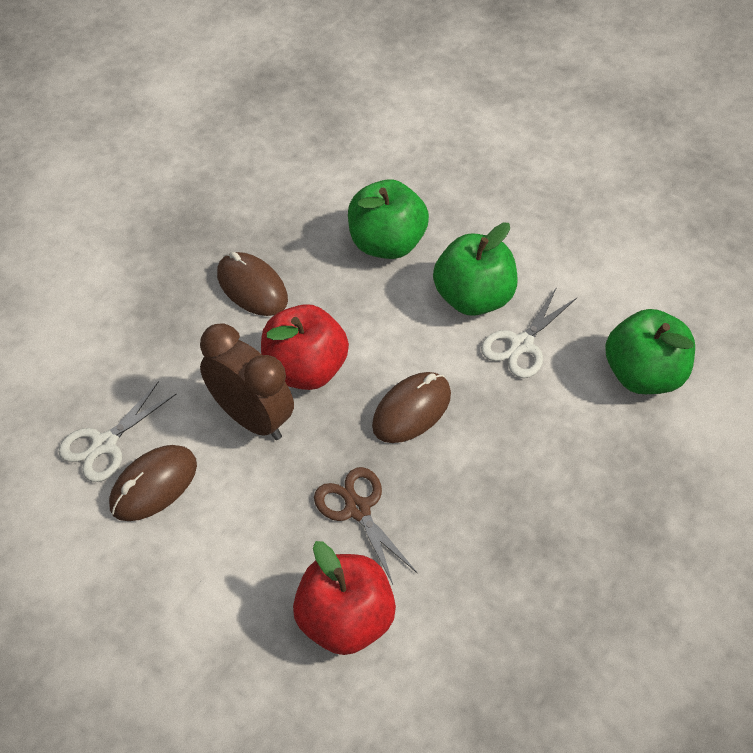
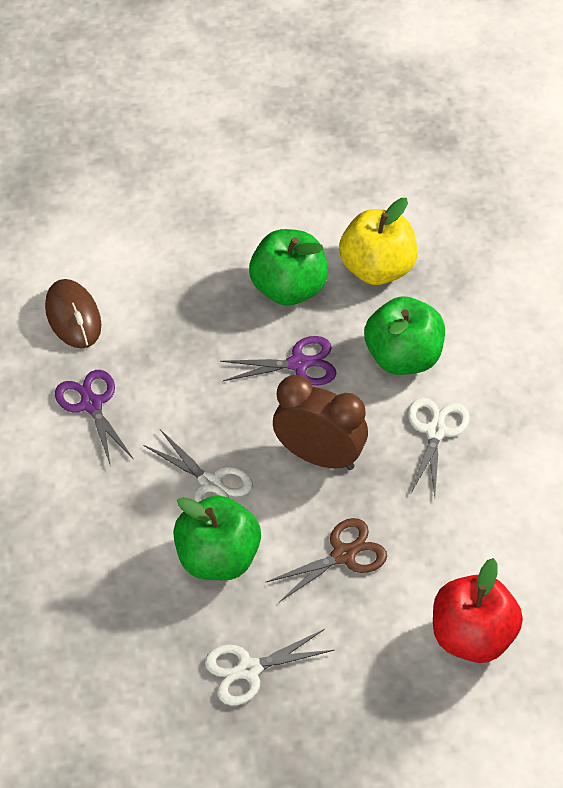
brown mouse: 3 -> 1
purple scissors: 0 -> 2
red apple: 2 -> 1
white scissors: 2 -> 3
yellow apple: 0 -> 1

